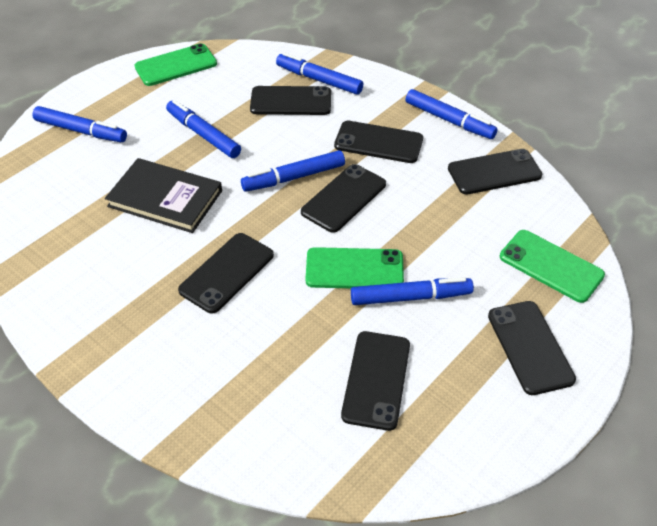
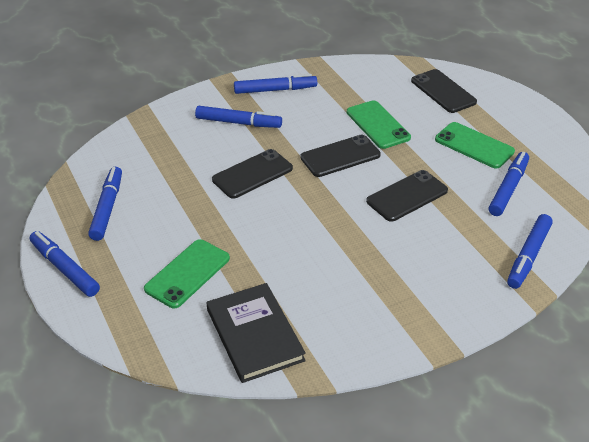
black phone: 7 -> 4

